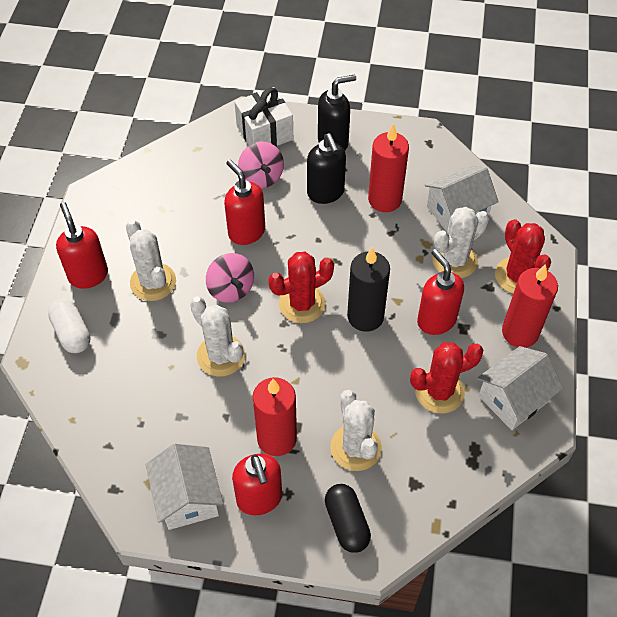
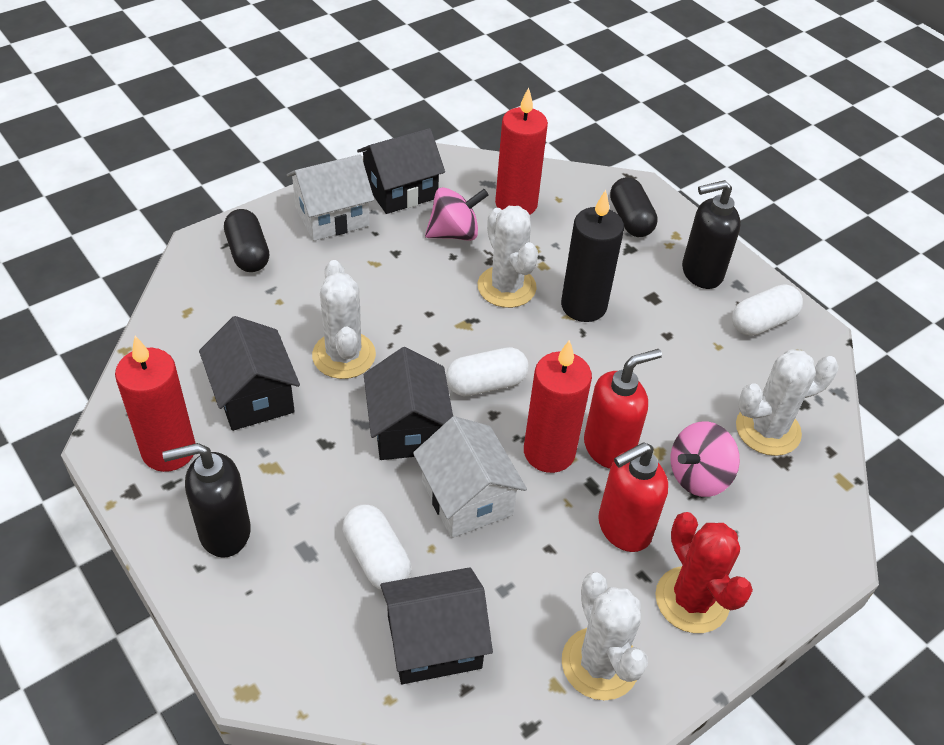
black capsule: 1 -> 2
black house: 0 -> 4
red cactus: 3 -> 1
red soap dispenser: 4 -> 2
white capsule: 1 -> 3
white gift: 1 -> 0
white house: 3 -> 2

